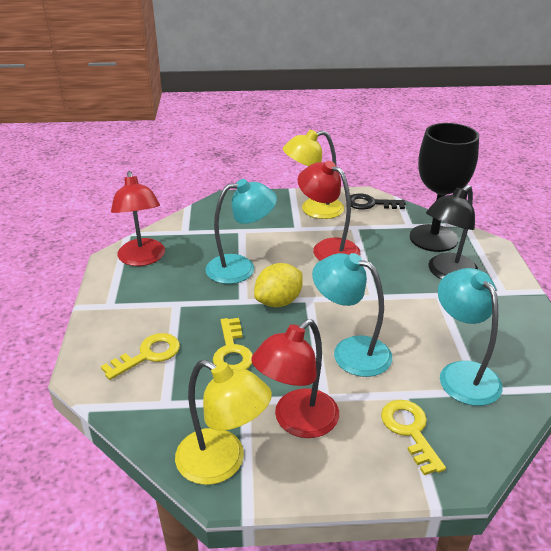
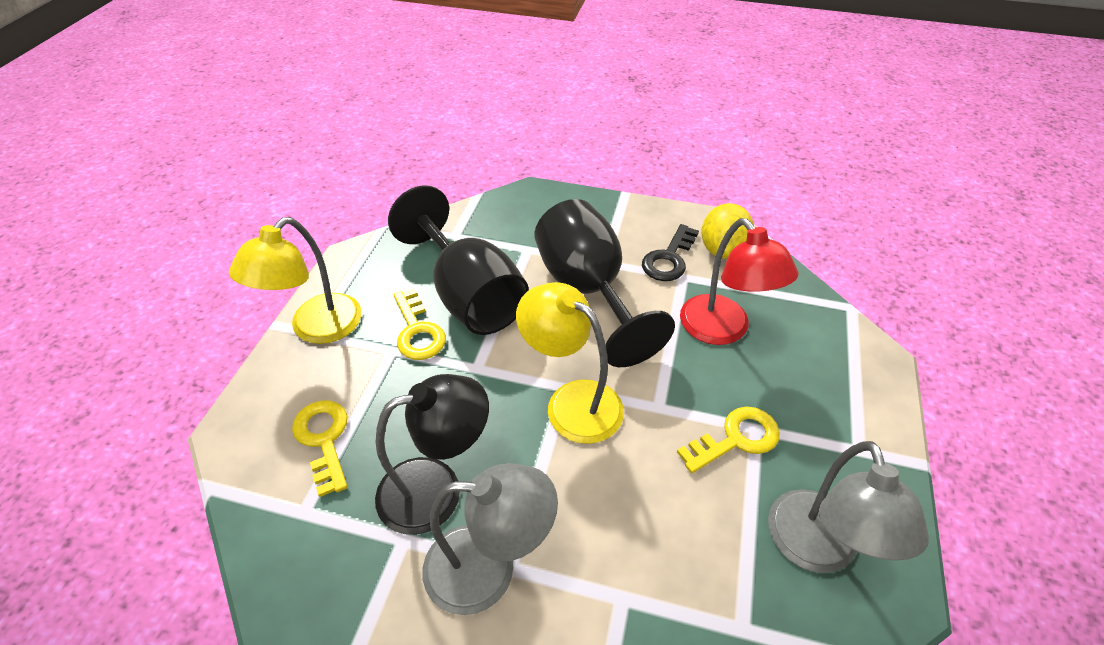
black goblet: 1 -> 2
grey lamp: 0 -> 2
red lamp: 3 -> 1
turquoise lamp: 3 -> 0

